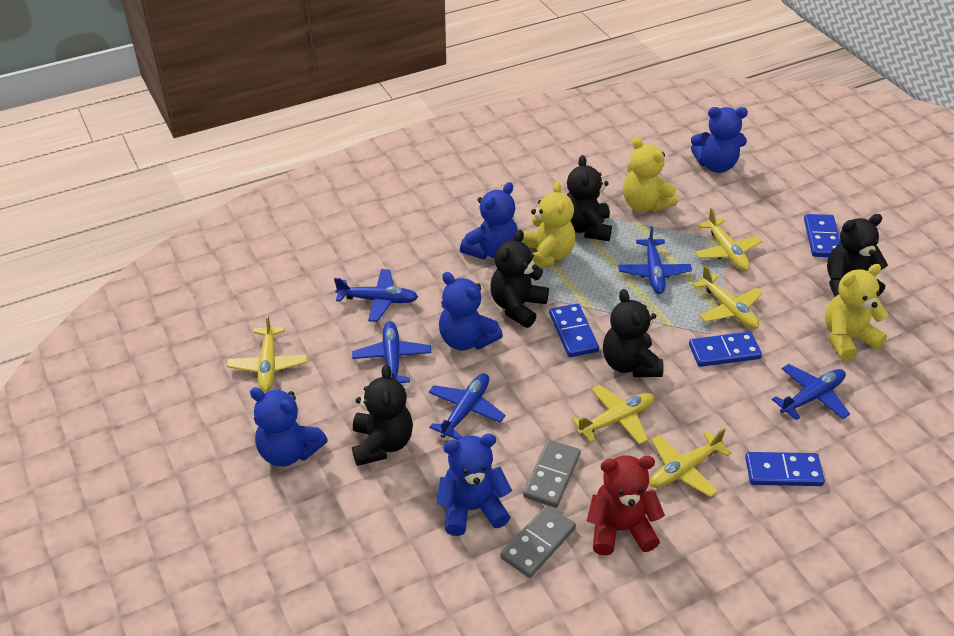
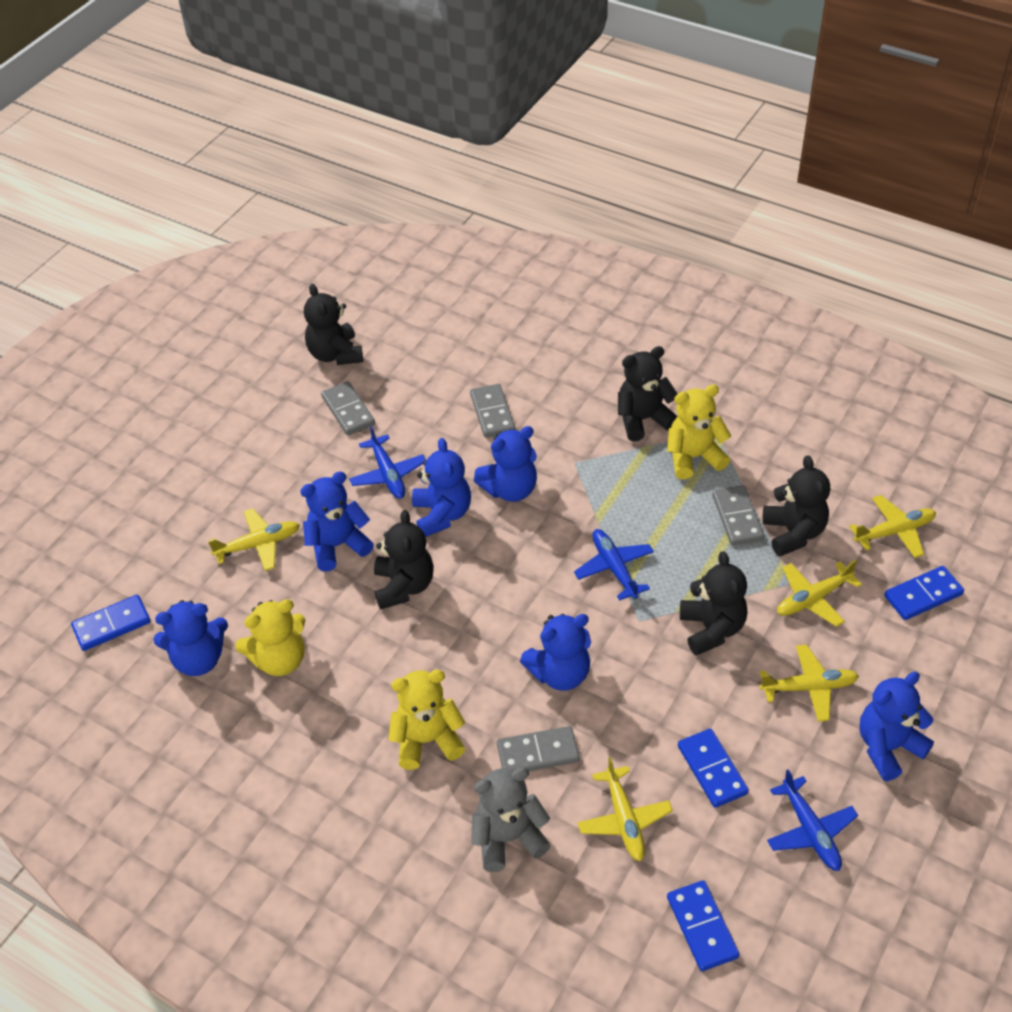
blue plane: 5 -> 3
blue teddy bear: 5 -> 6
grey domino: 2 -> 4
grey teddy bear: 0 -> 1
red teddy bear: 1 -> 0

